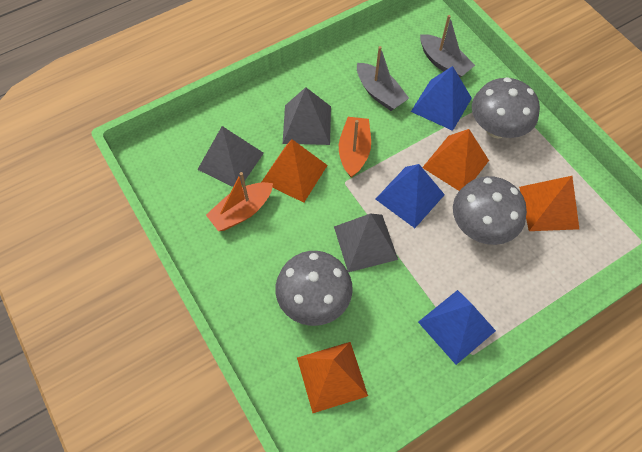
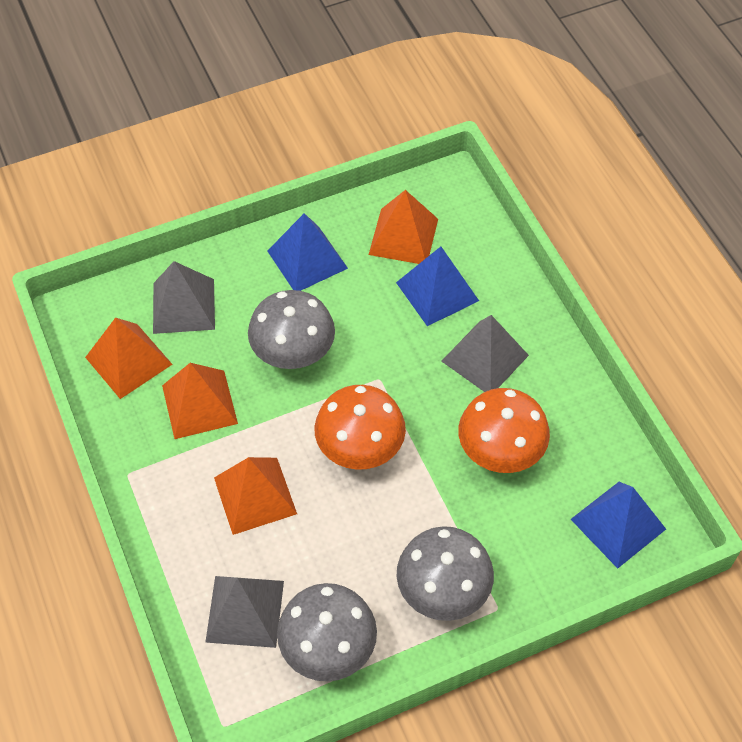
grey boat: 2 -> 0
orange boat: 2 -> 0
orange mushroom: 0 -> 2

